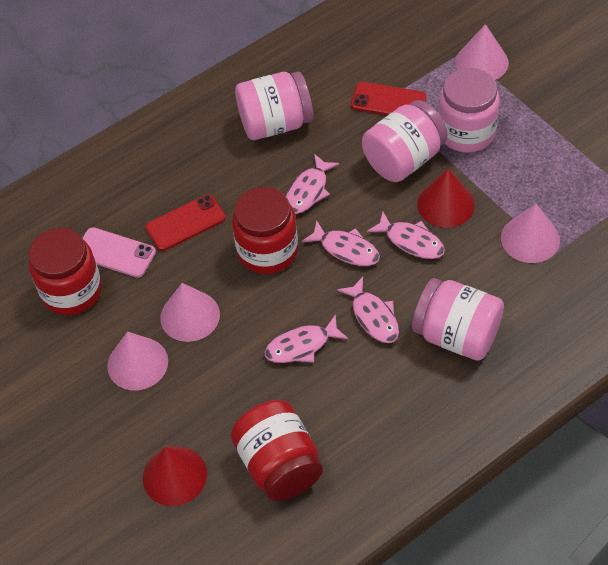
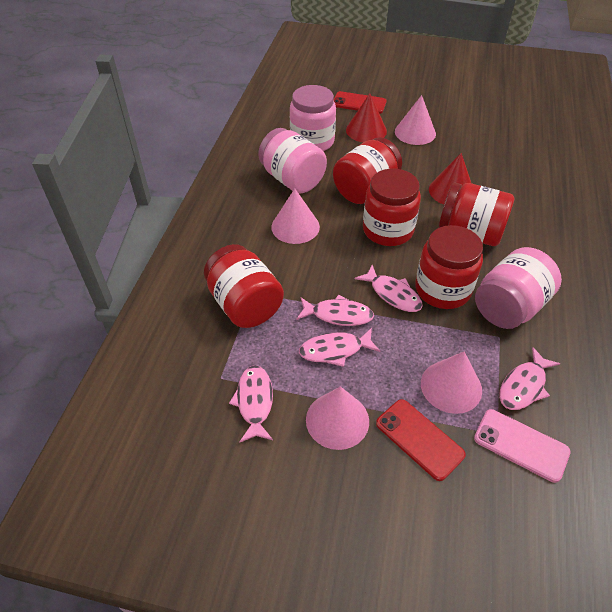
pink jar: 4 -> 3
red jar: 3 -> 5

